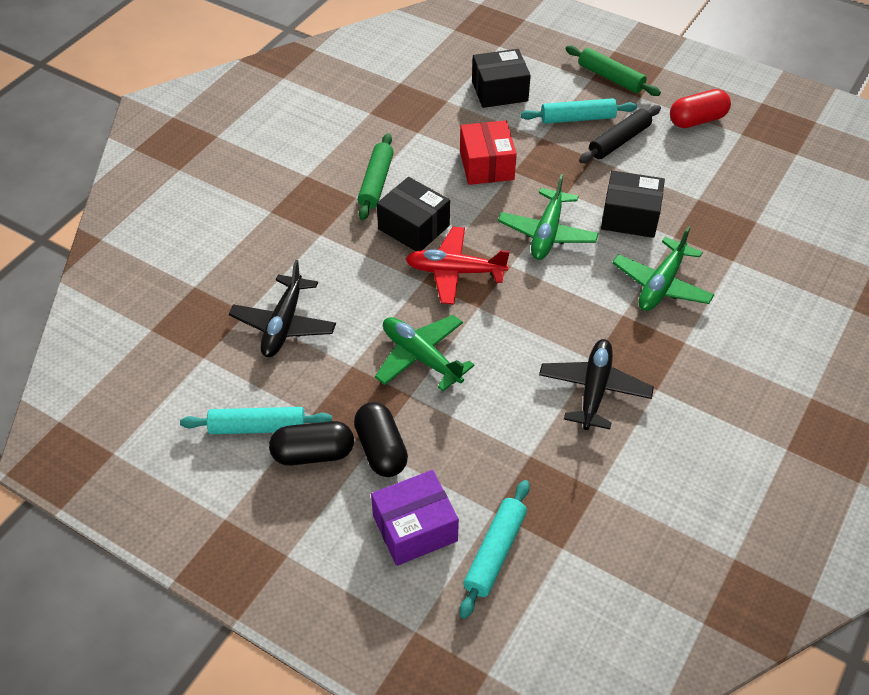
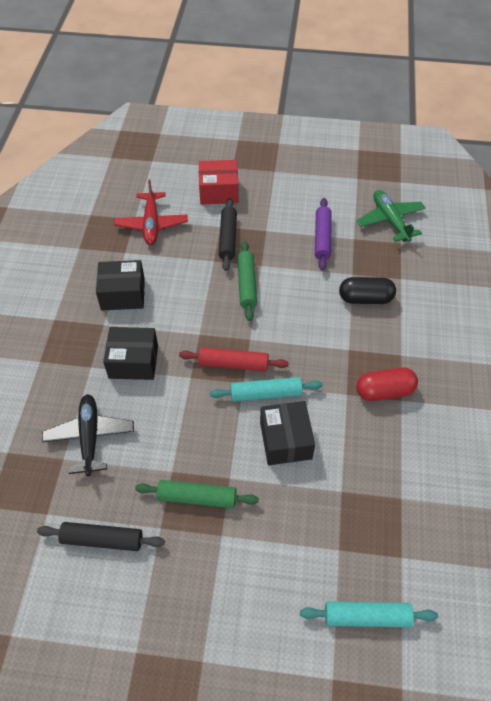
black capsule: 2 -> 1
black plane: 2 -> 1
black rolling pin: 1 -> 2
green plane: 3 -> 1
purple box: 1 -> 0
purple rolling pin: 0 -> 1
red rolling pin: 0 -> 1
turquoise rolling pin: 3 -> 2

